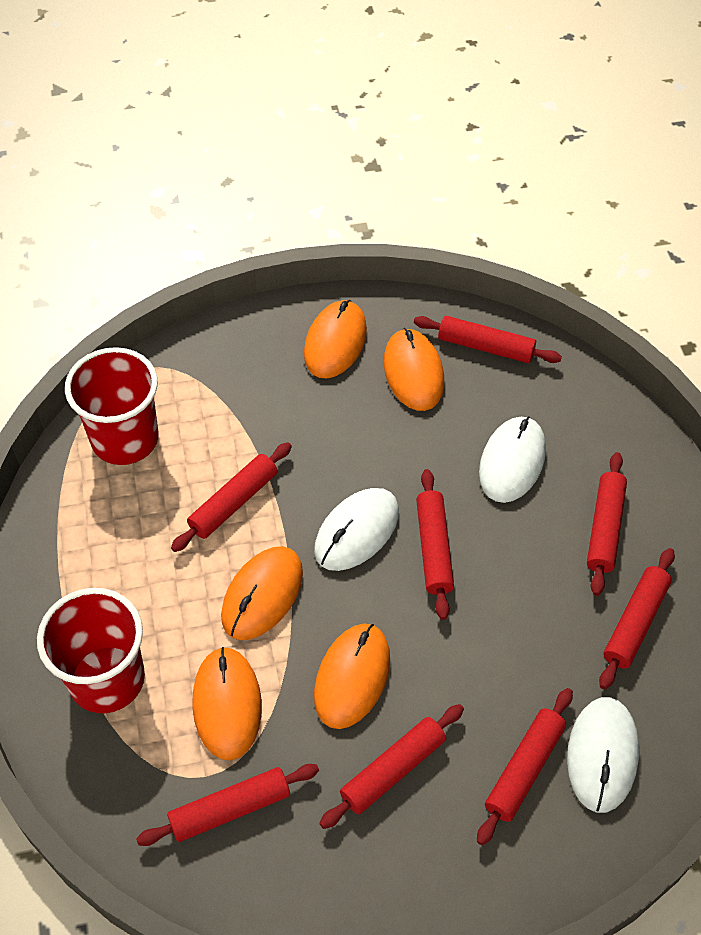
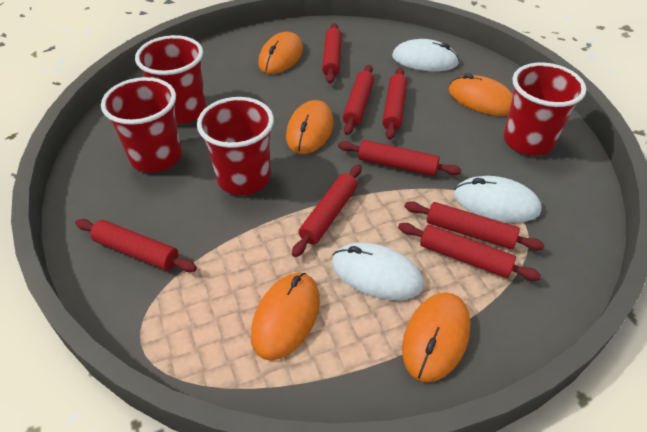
red cup: 2 -> 4

